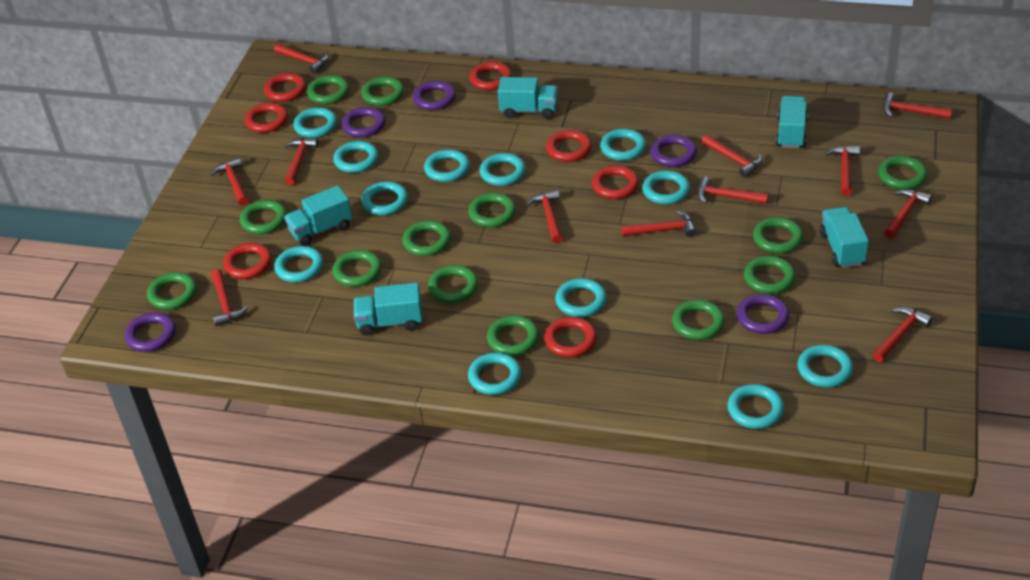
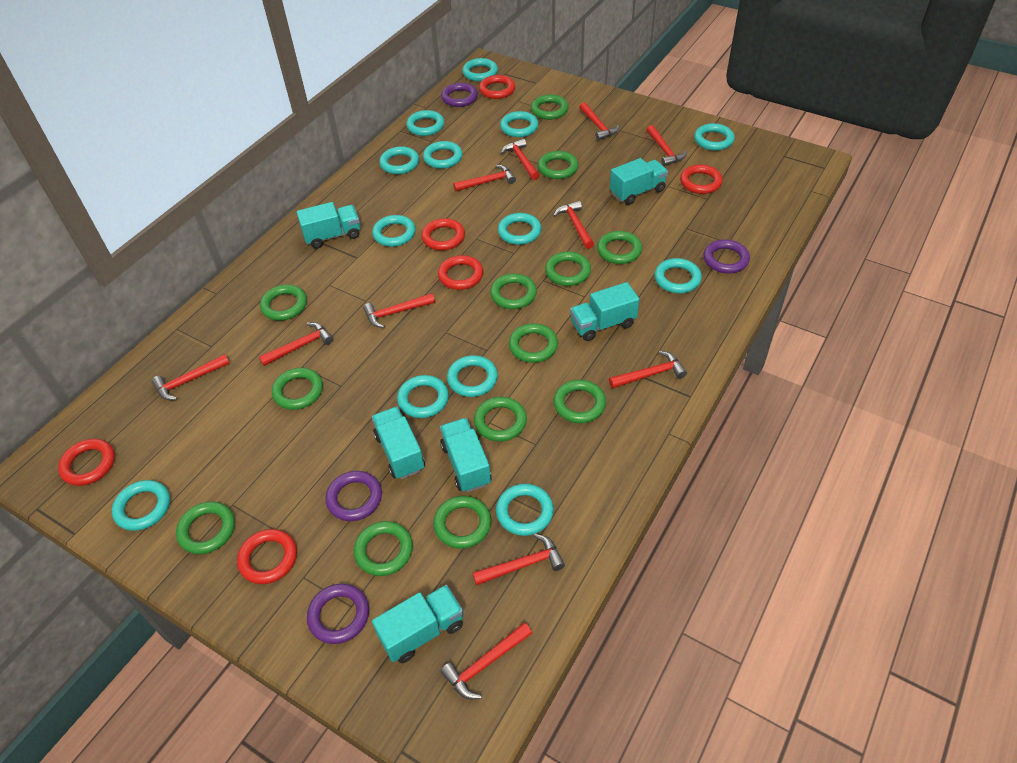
purple ring: 5 -> 4
red hammer: 12 -> 11
red ring: 7 -> 6
turquoise ring: 12 -> 13
turquoise truck: 5 -> 6

